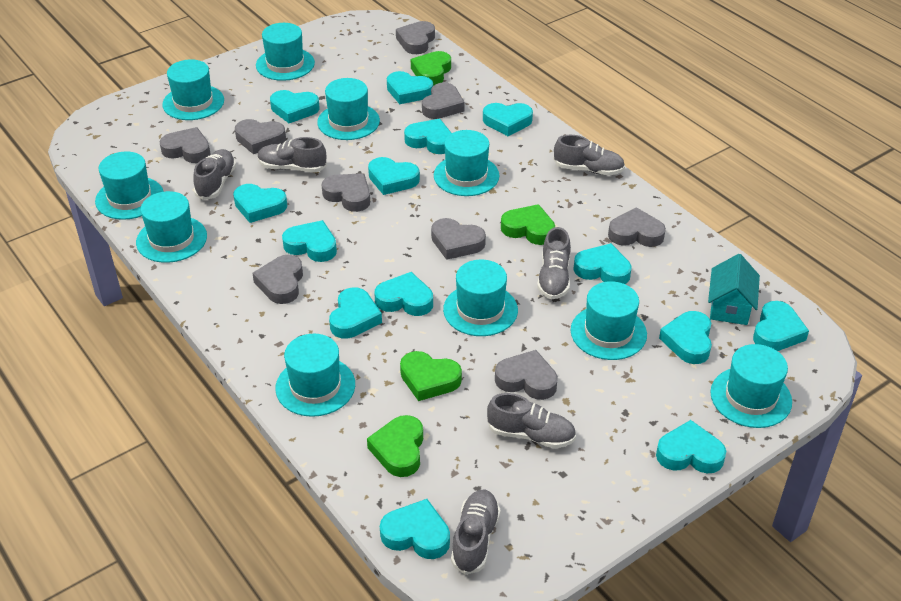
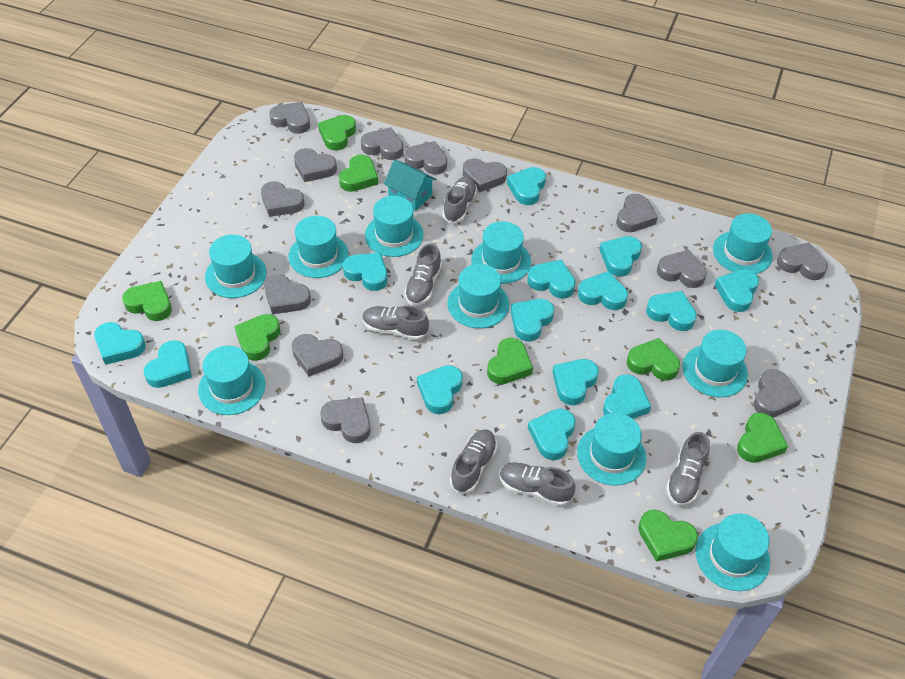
green heart: 4 -> 8
grey heart: 9 -> 13

